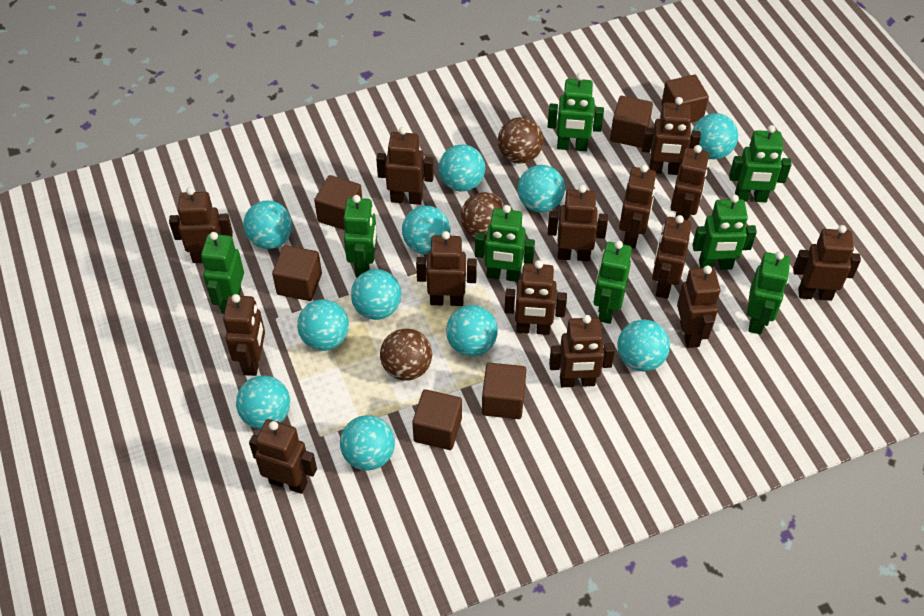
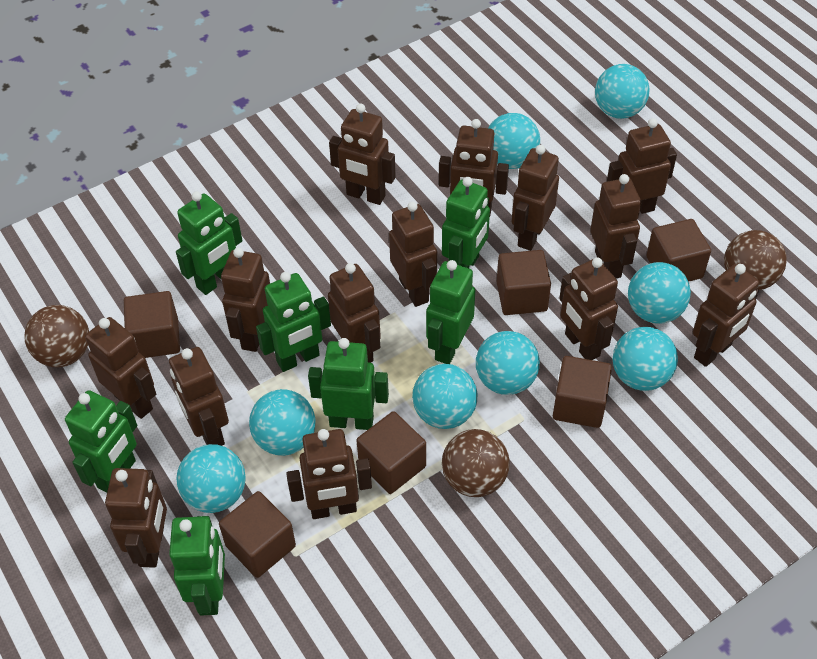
green robot: 8 -> 7
turquoise ball: 11 -> 8

